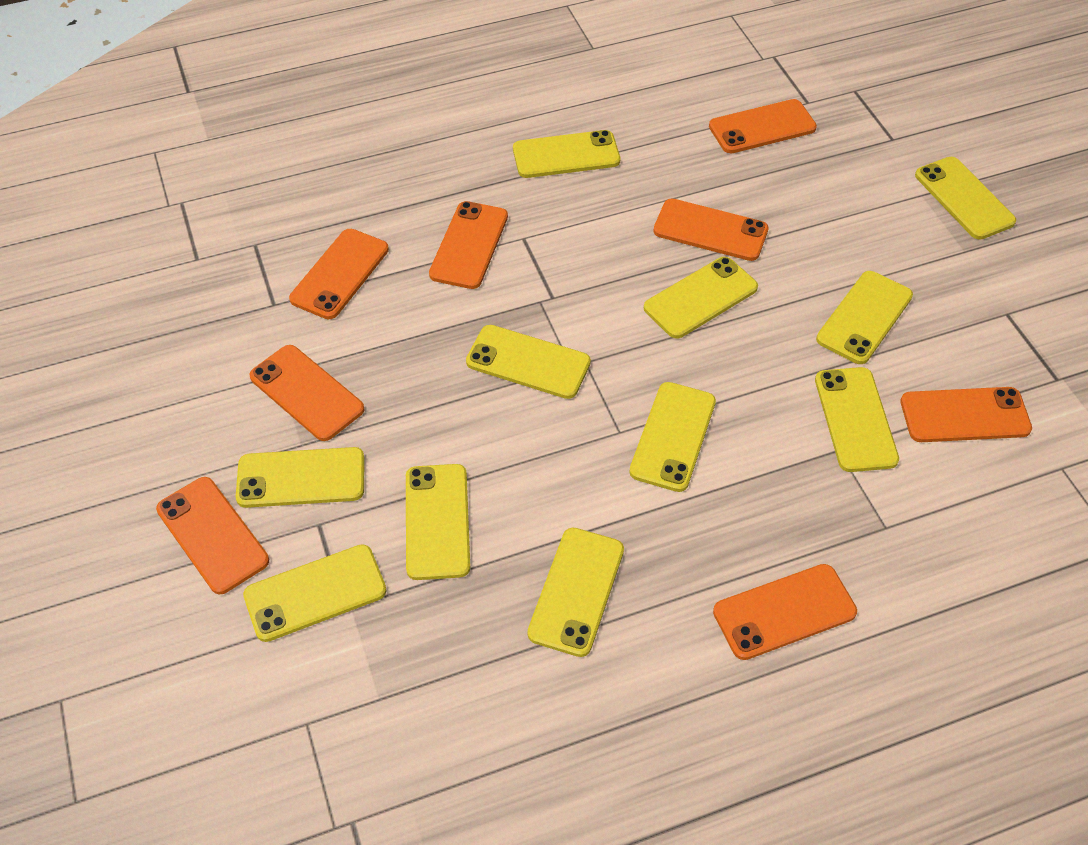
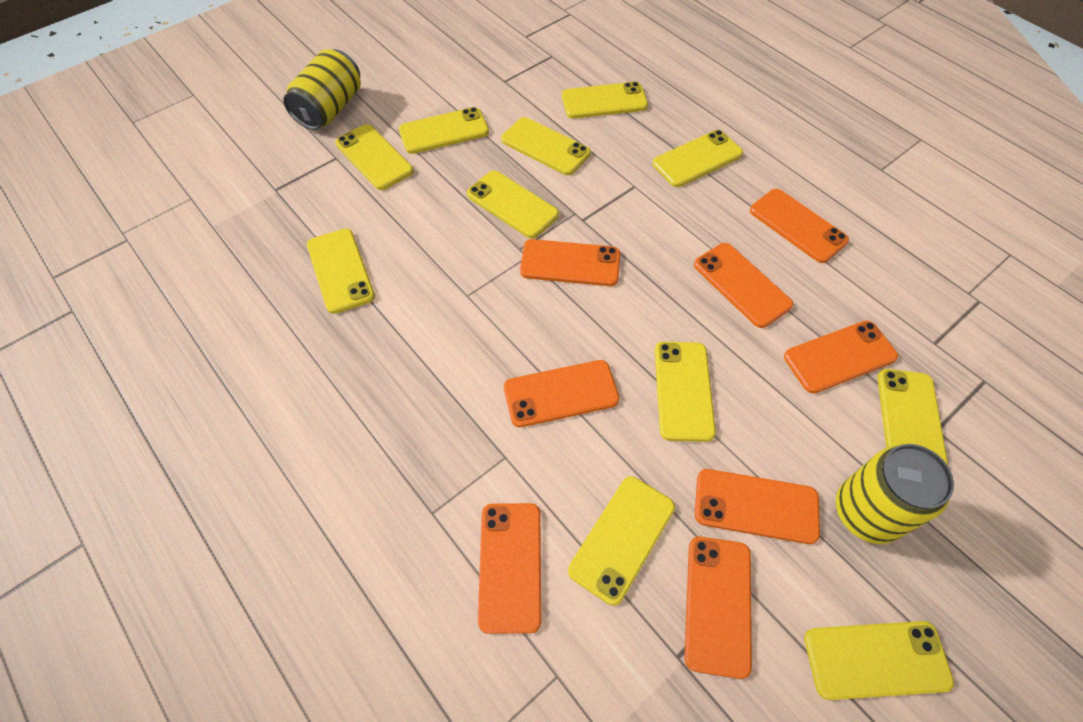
yellow can: 0 -> 2

